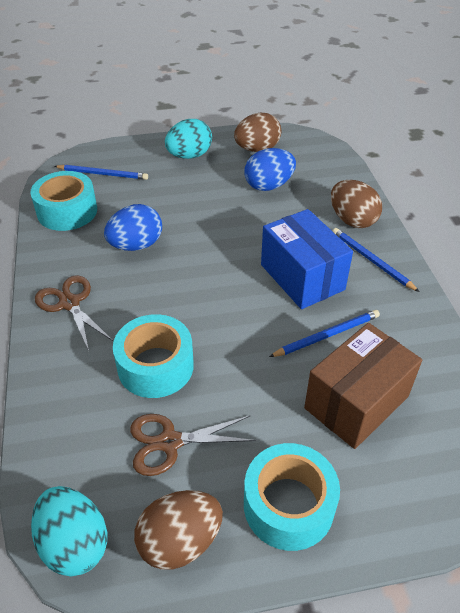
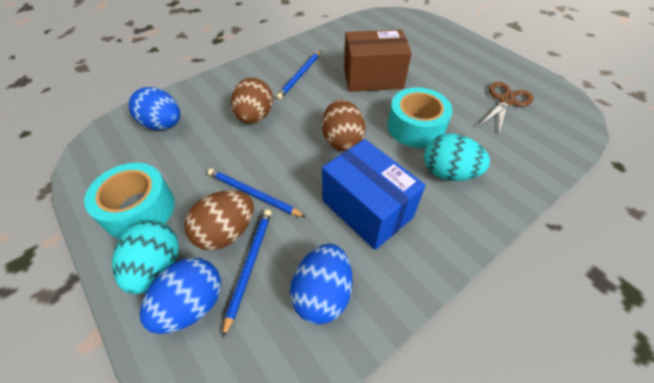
blue egg: 2 -> 3
brown scissors: 2 -> 1
turquoise tape: 3 -> 2

